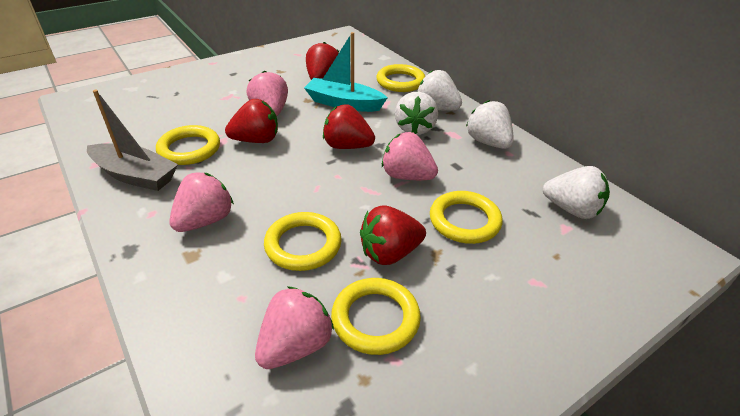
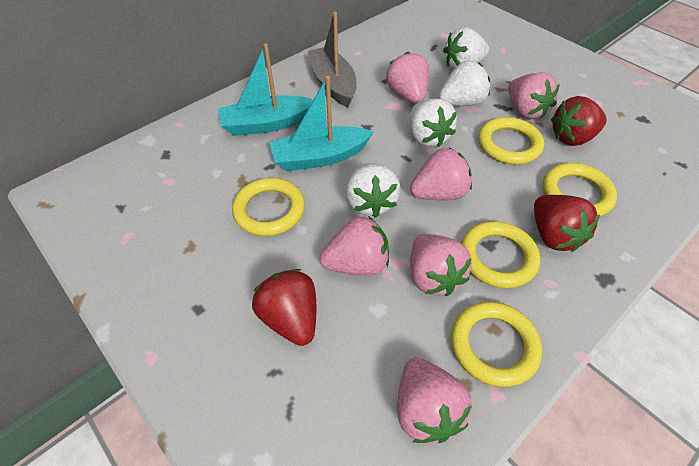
pink strawberry: 4 -> 6
red strawberry: 4 -> 3
turquoise boat: 1 -> 2

